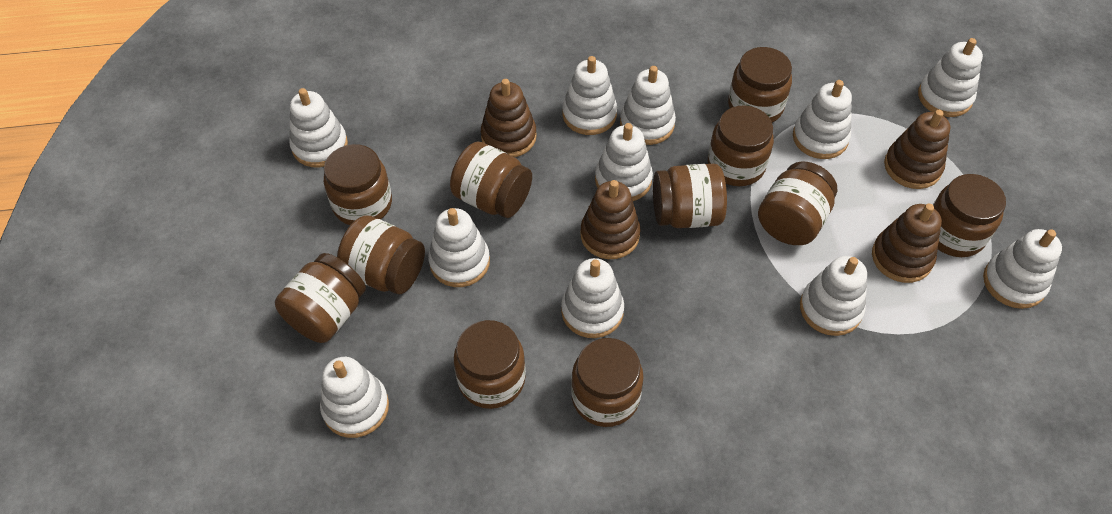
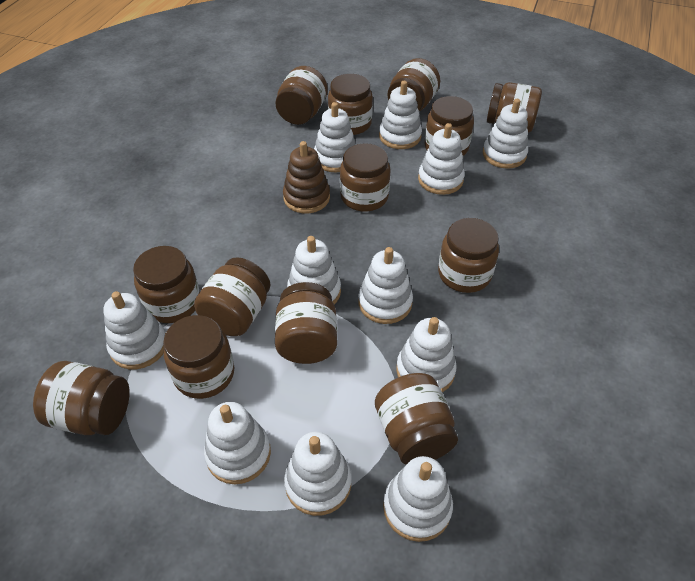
brown jar: 11 -> 13
brown stacking toy: 4 -> 1

